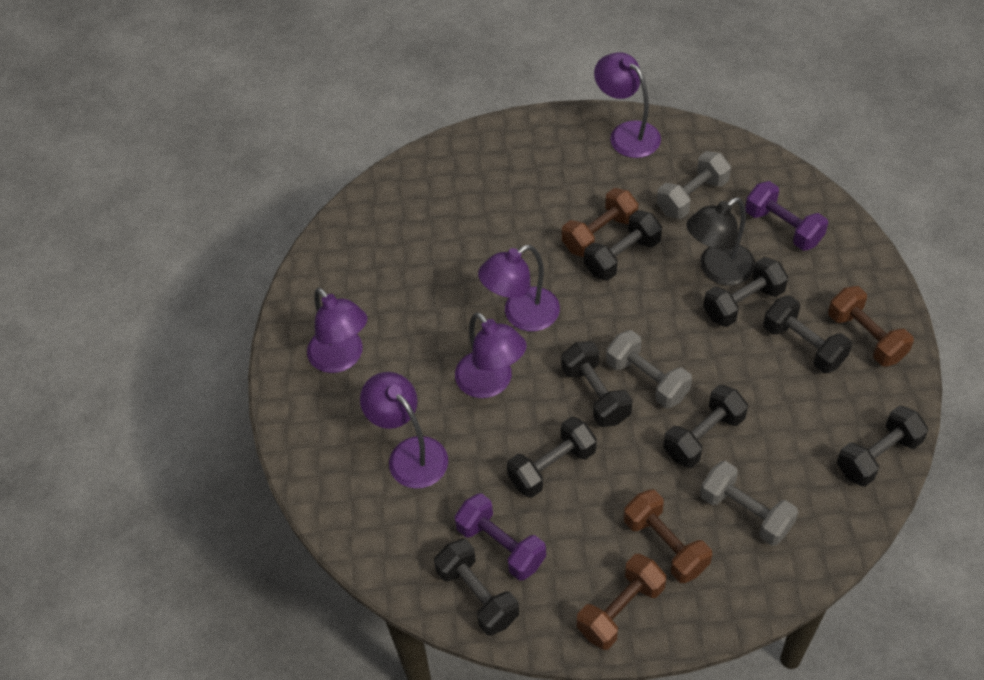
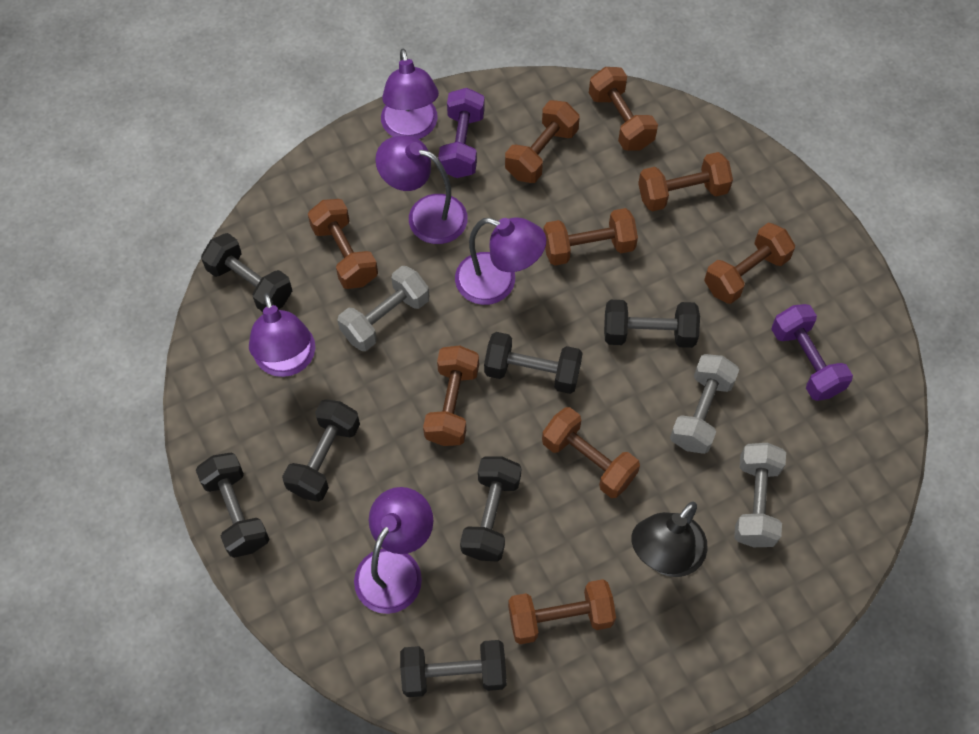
black dumbbell: 8 -> 7
brown dumbbell: 4 -> 9

